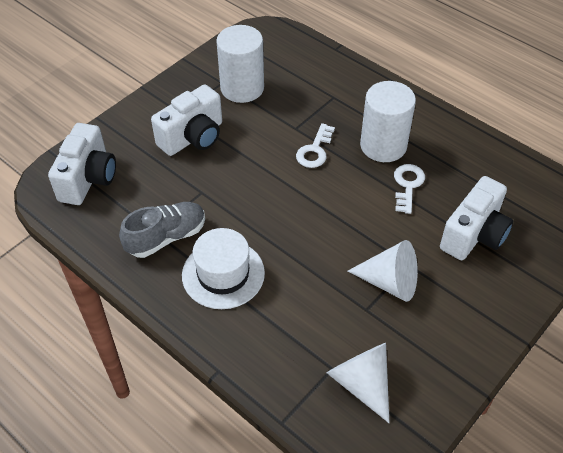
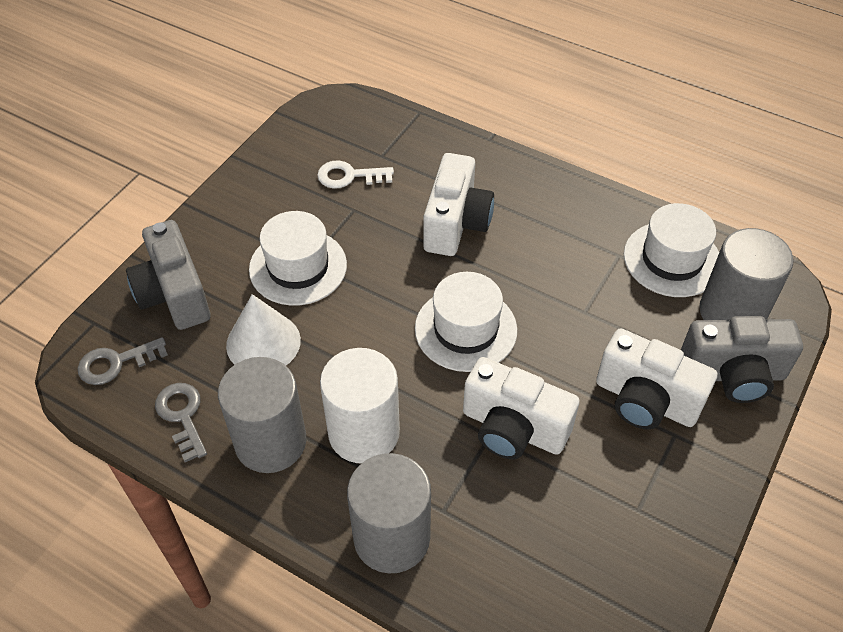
grey camera: 0 -> 2
grey cylinder: 0 -> 3
grey key: 0 -> 2
grey shoe: 1 -> 0
white cone: 2 -> 1
white cylinder: 2 -> 1
white hat: 1 -> 3
white key: 2 -> 1

